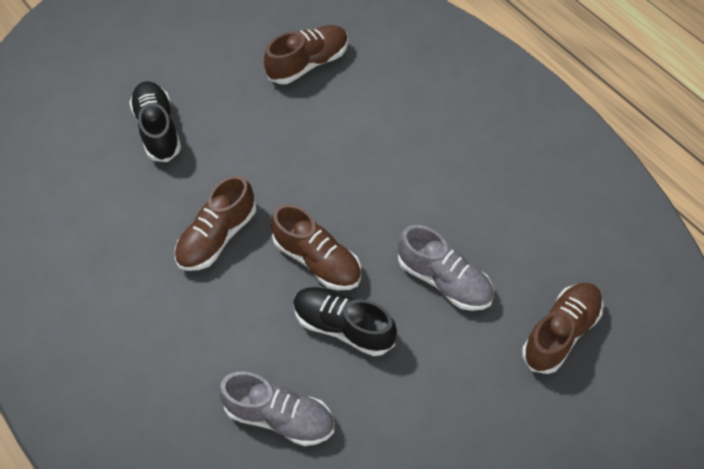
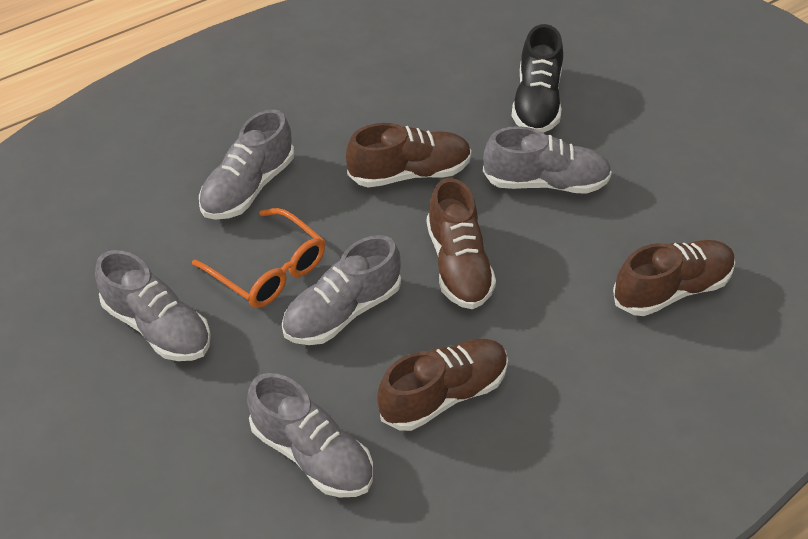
black shoe: 2 -> 1
grey shoe: 2 -> 5
orange glasses: 0 -> 1

